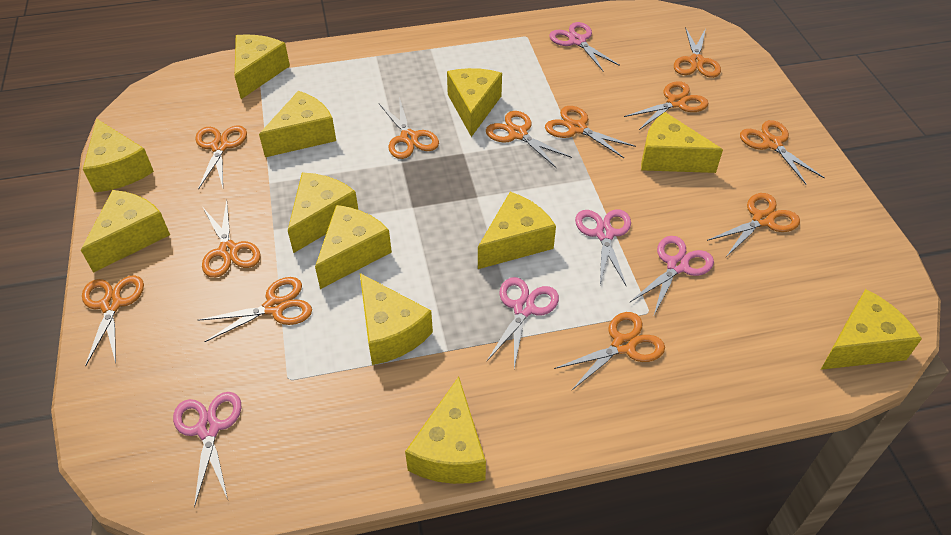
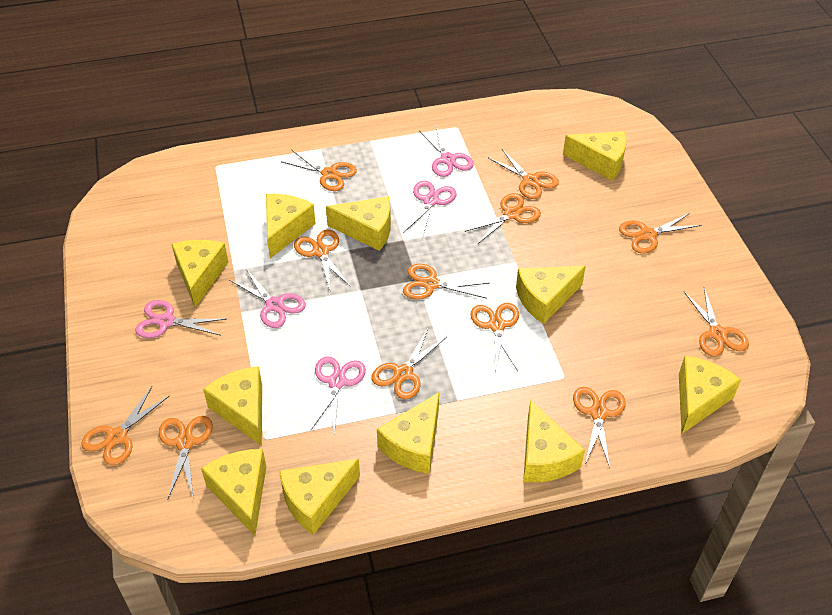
yellow cheese: 12 -> 11

